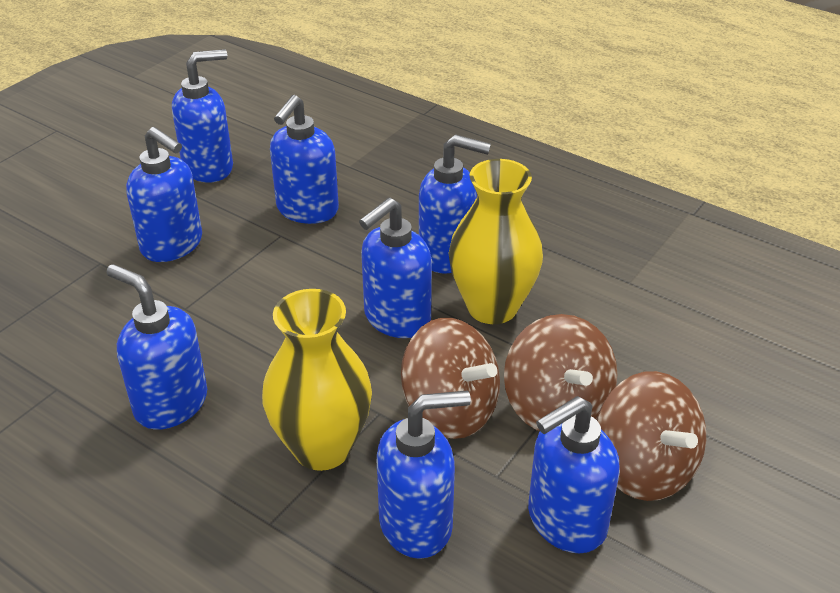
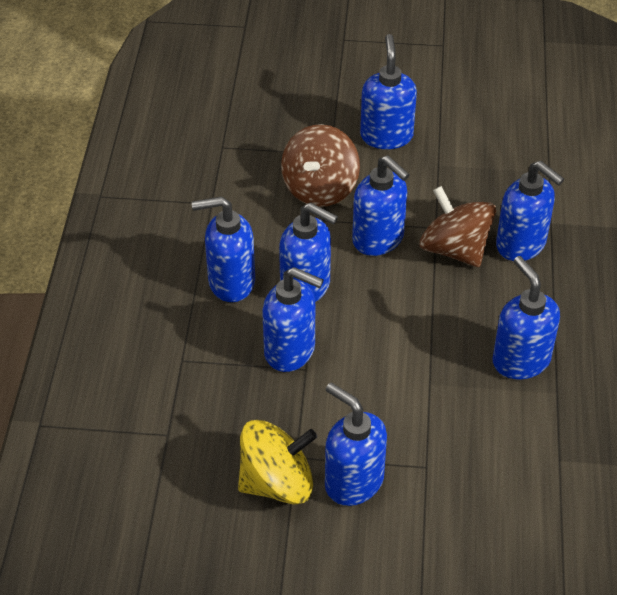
brown spinning top: 3 -> 2
yellow spinning top: 0 -> 1
yellow vase: 2 -> 0

